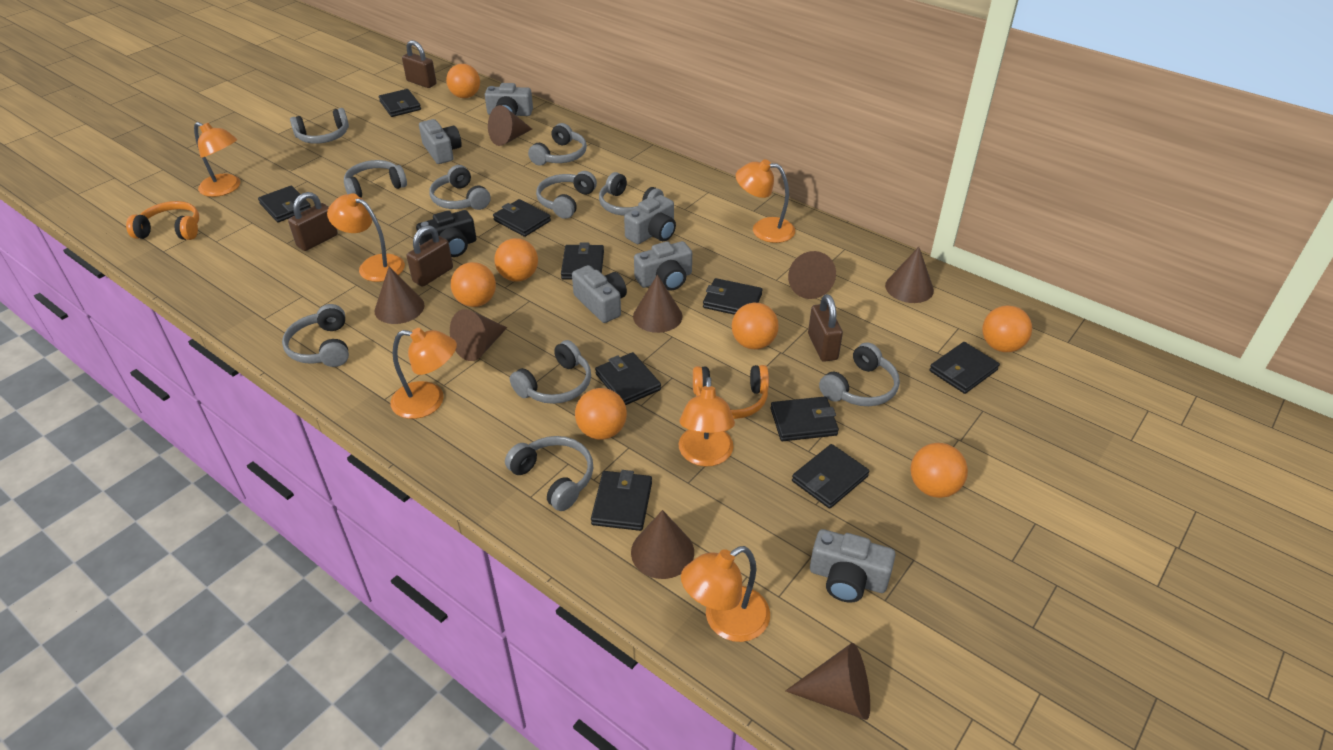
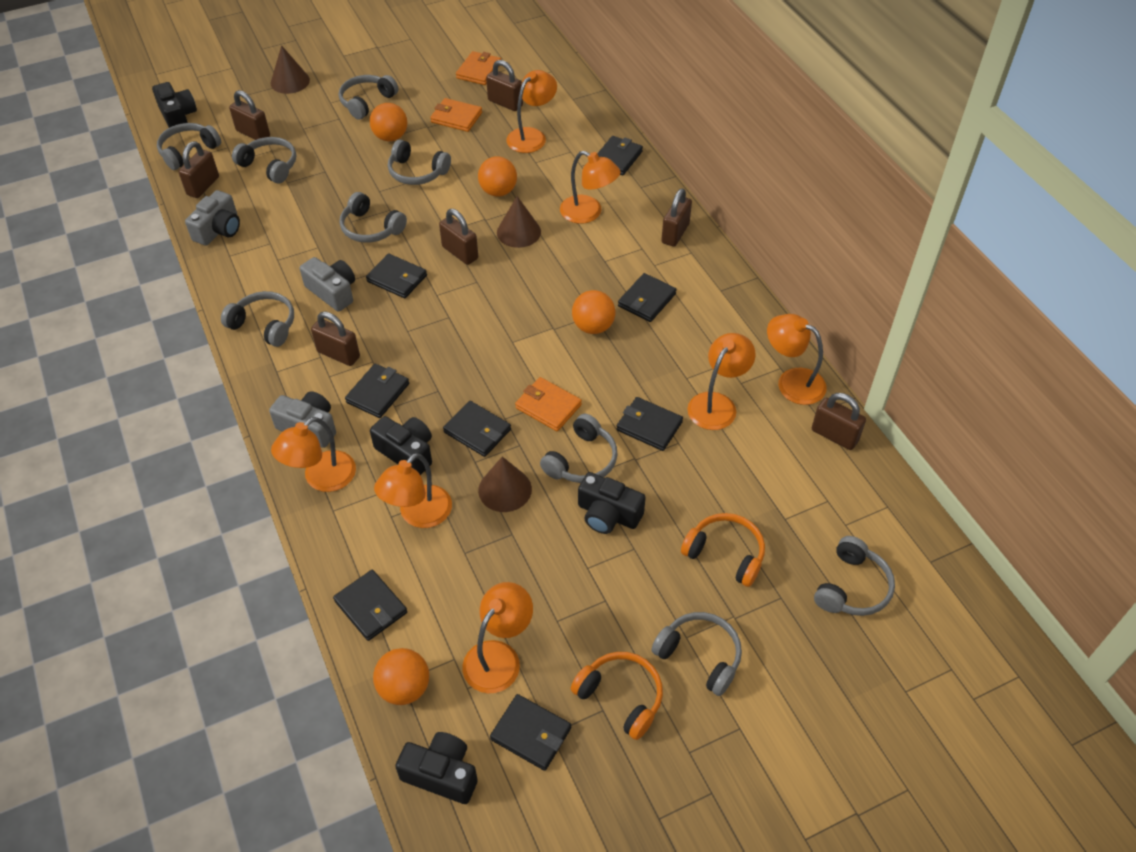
black camera: 1 -> 4
black wallet: 10 -> 8
brown cone: 8 -> 3
brown padlock: 4 -> 7
grey camera: 6 -> 3
grey headphones: 10 -> 9
orange ball: 7 -> 4
orange lamp: 6 -> 7
orange wallet: 0 -> 3

